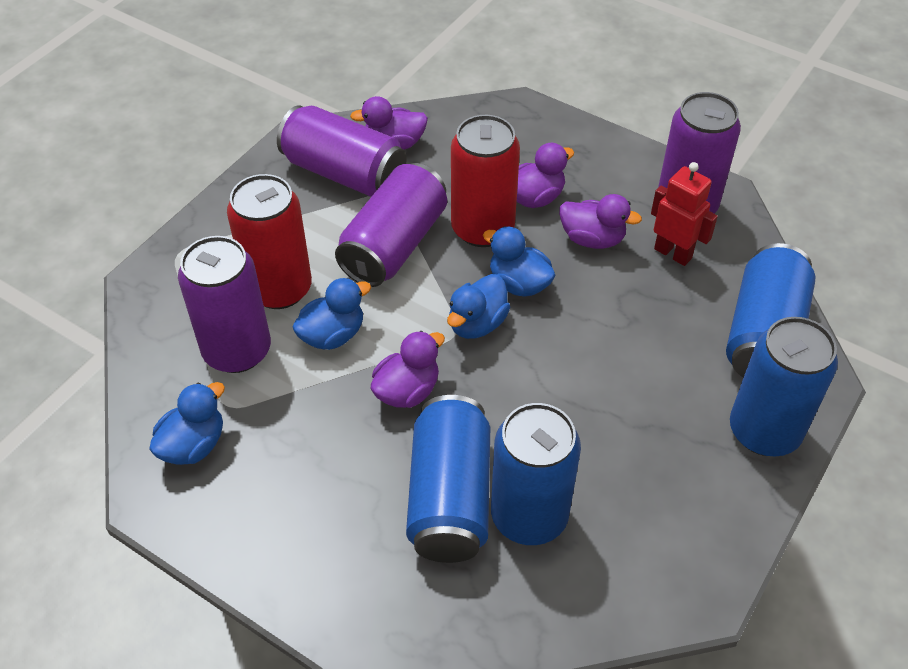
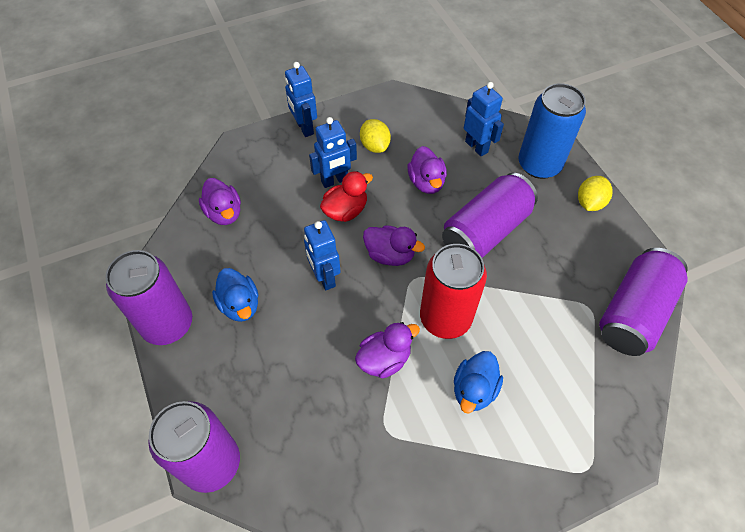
blue can: 4 -> 1
blue duck: 4 -> 2
blue robot: 0 -> 4
red can: 2 -> 1
red duck: 0 -> 1
red robot: 1 -> 0
yellow lemon: 0 -> 2

